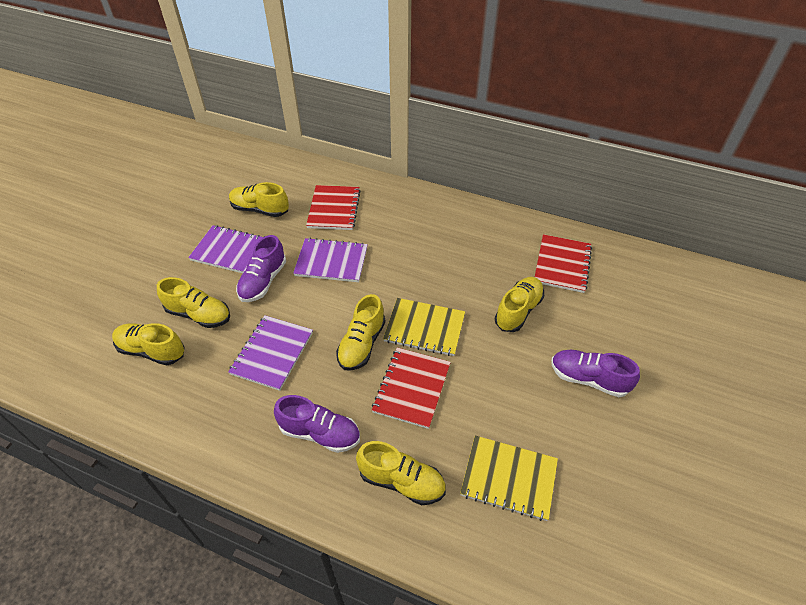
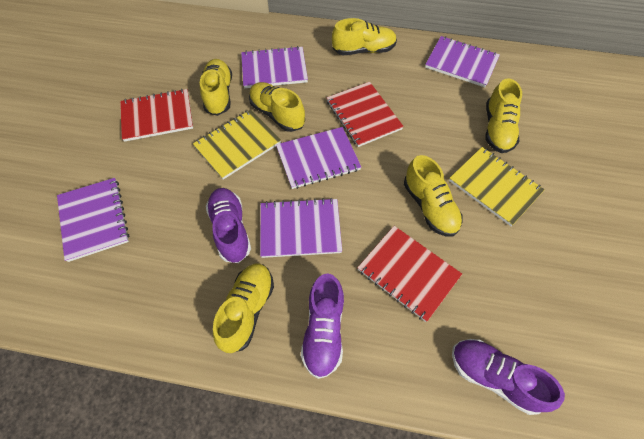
purple notebook: 3 -> 5

